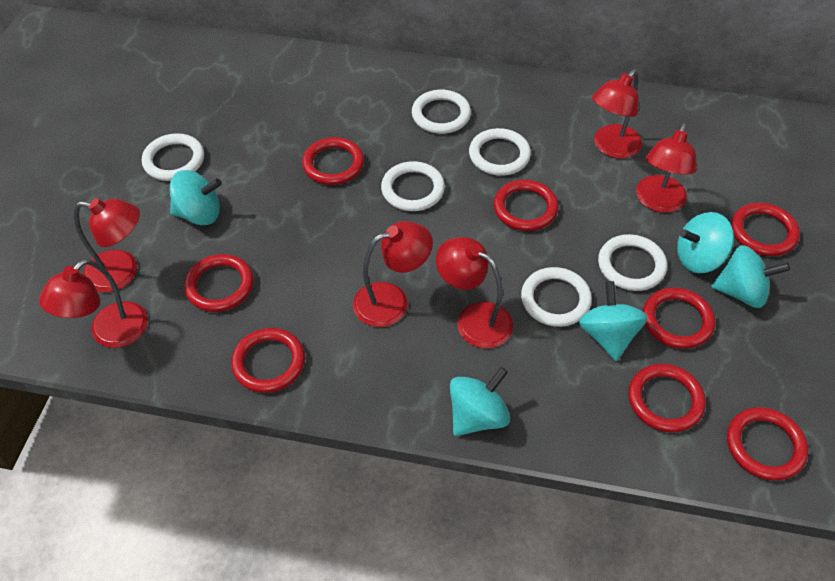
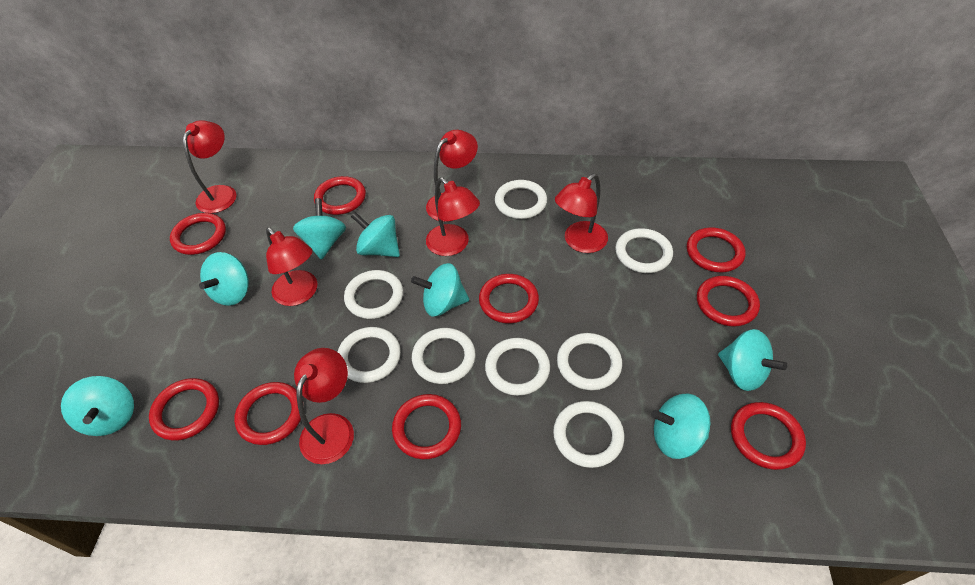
red ring: 8 -> 9
turquoise spinning top: 5 -> 7
white ring: 6 -> 8

